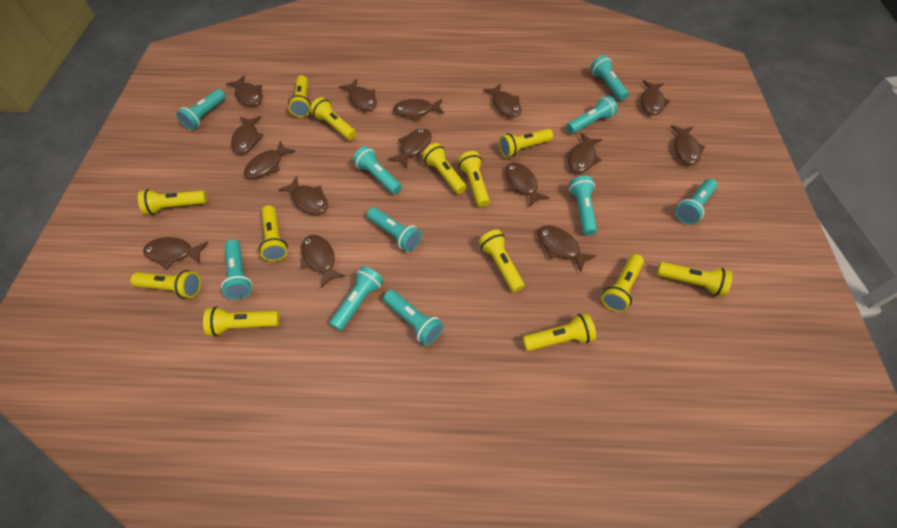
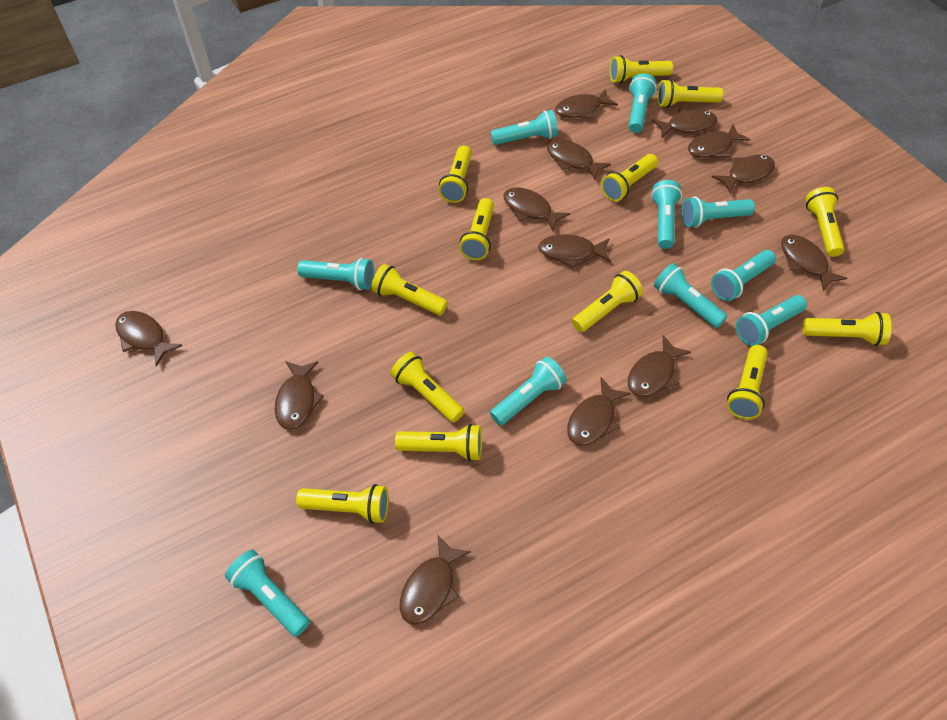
brown fish: 15 -> 13

